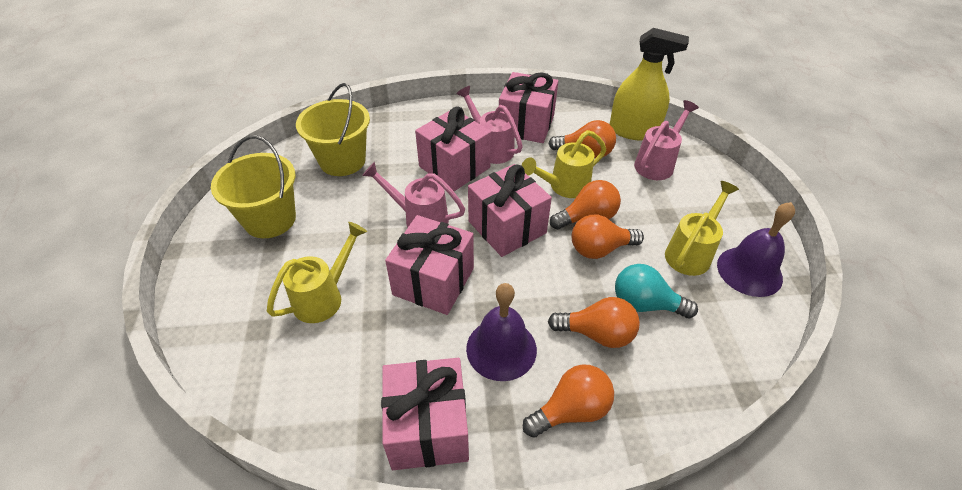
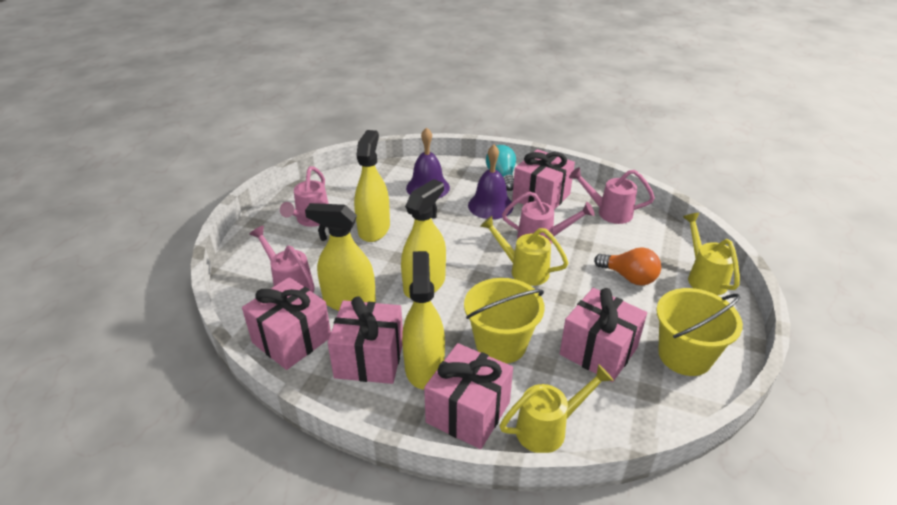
orange light bulb: 5 -> 1
pink watering can: 3 -> 4
yellow spray bottle: 1 -> 4

